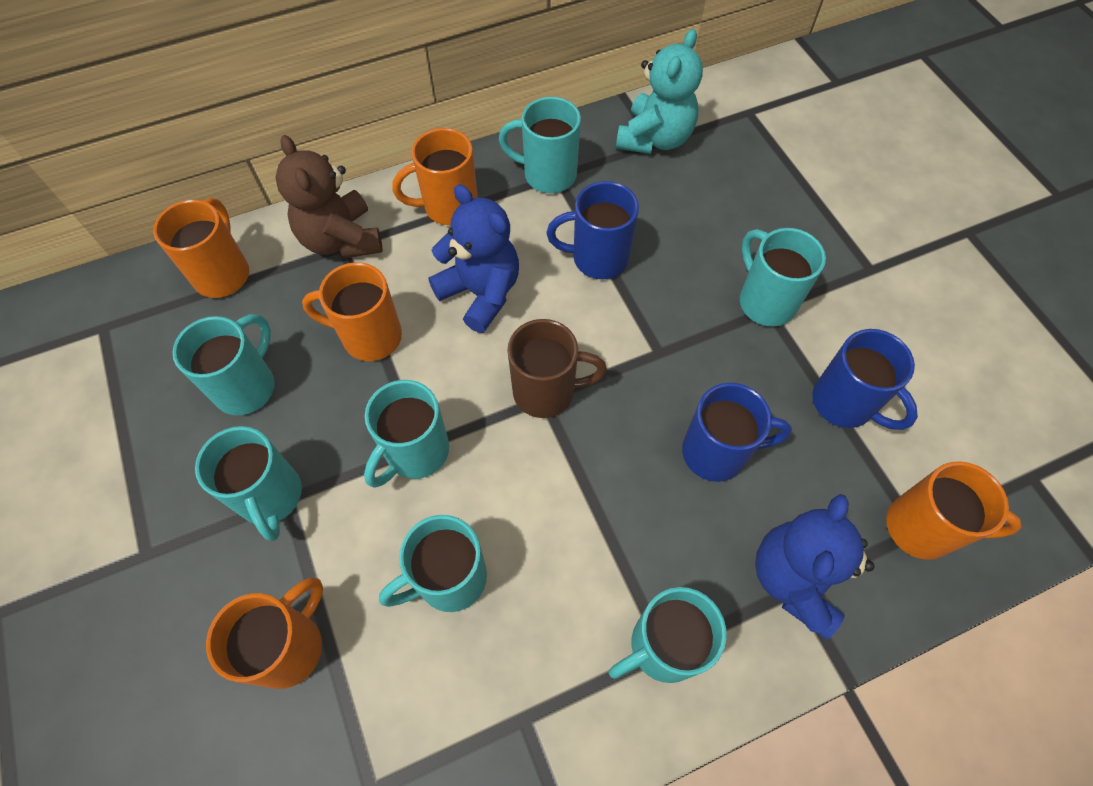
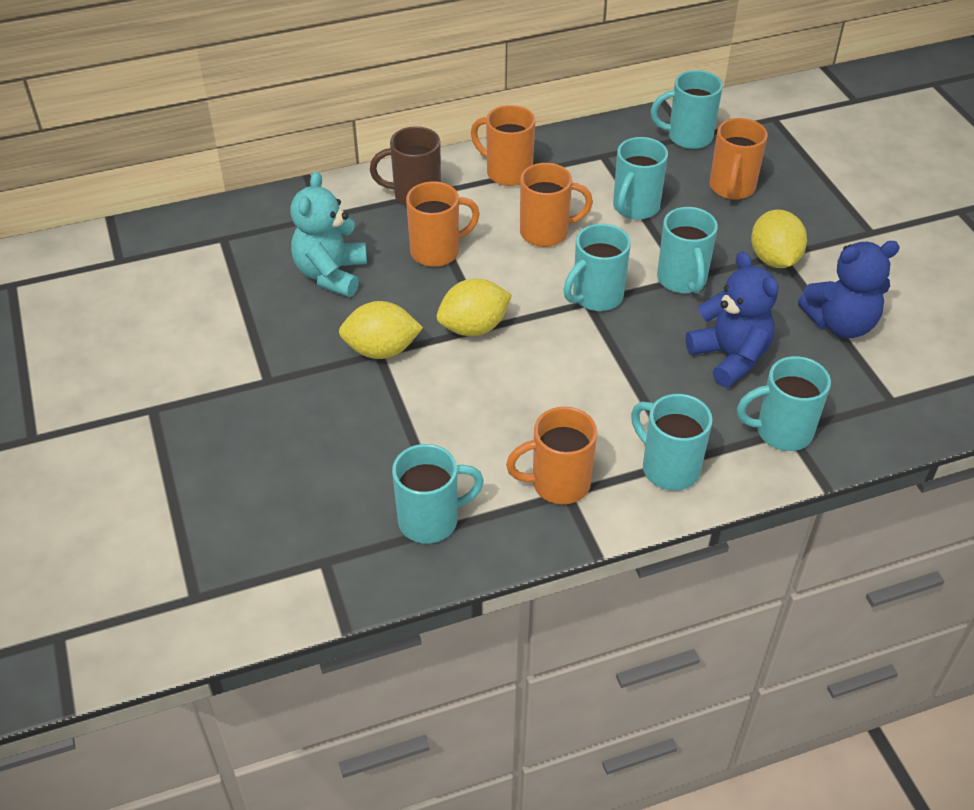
blue mug: 3 -> 0
brown teddy bear: 1 -> 0
yellow lemon: 0 -> 3

